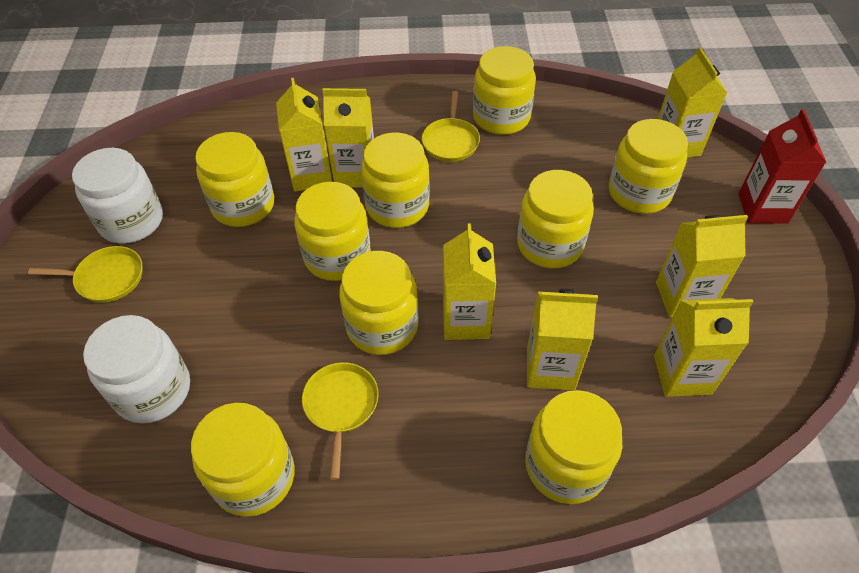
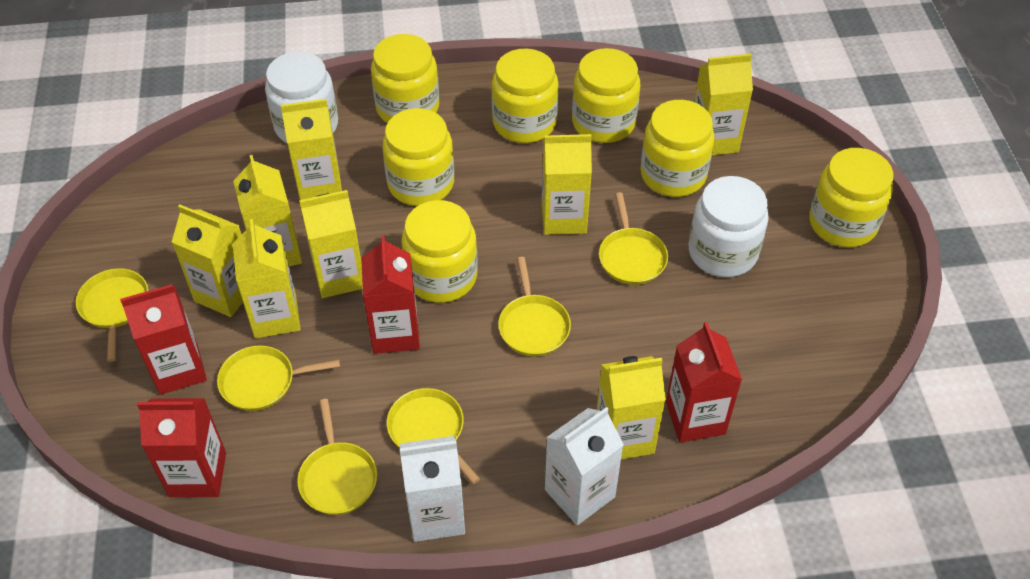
red carton: 1 -> 4
white carton: 0 -> 2
yellow carton: 7 -> 8
yellow jar: 9 -> 7
yellow pan: 3 -> 6

